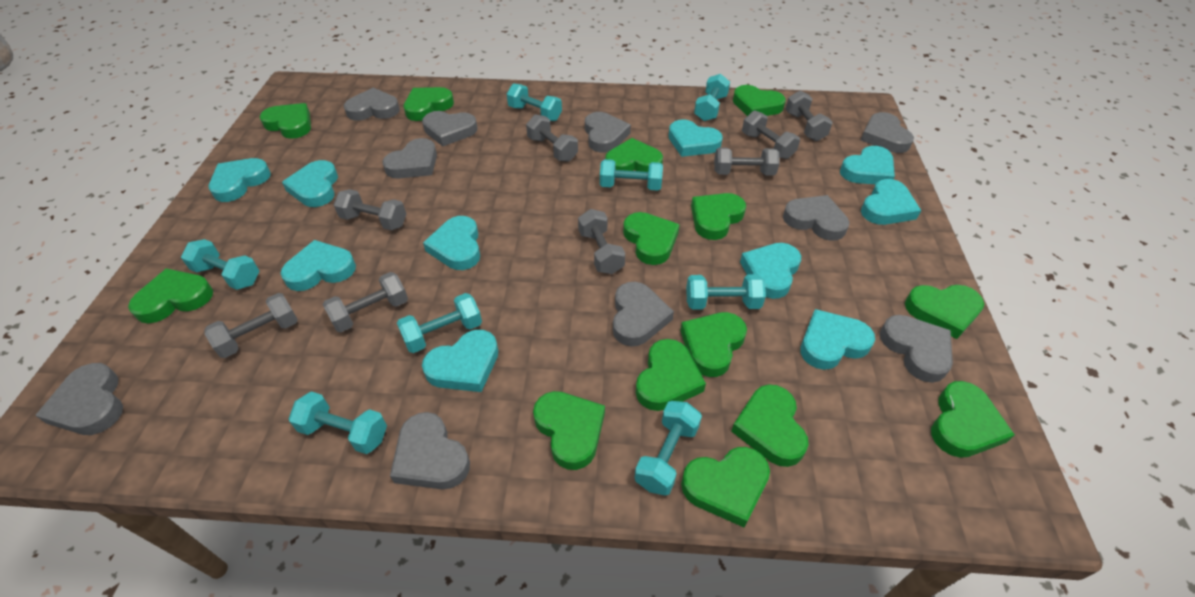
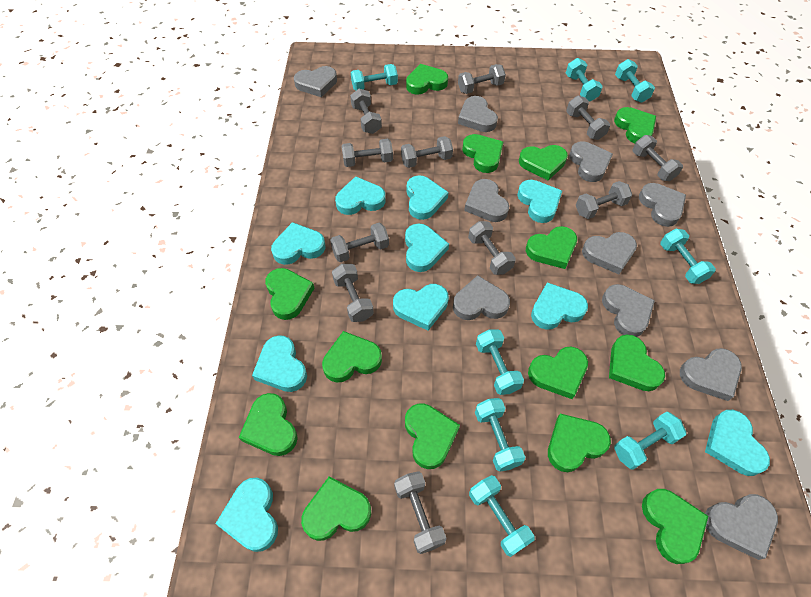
grey dumbbell: 8 -> 11

